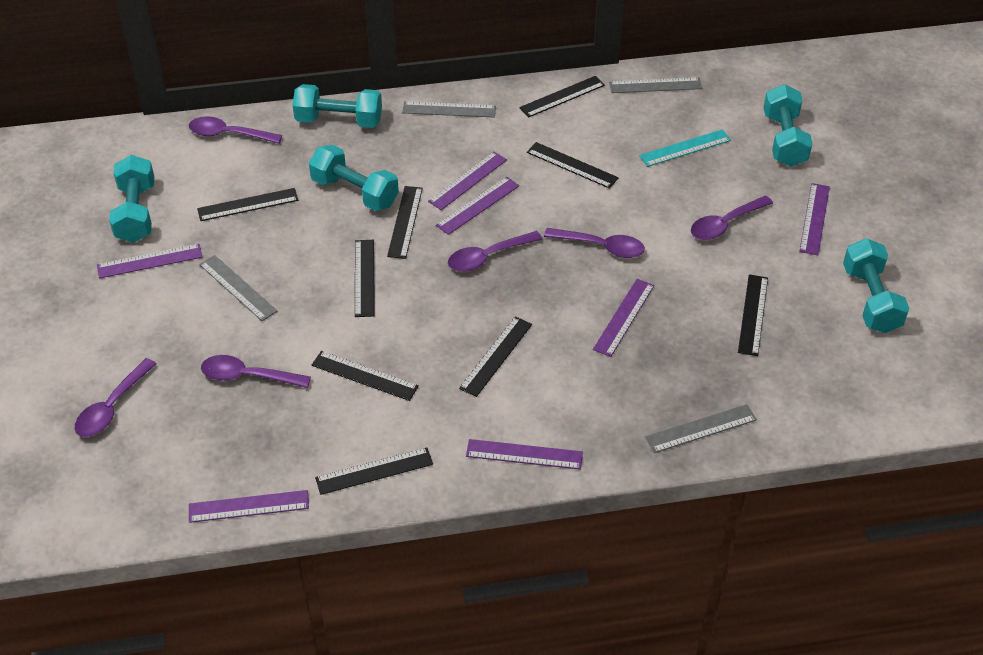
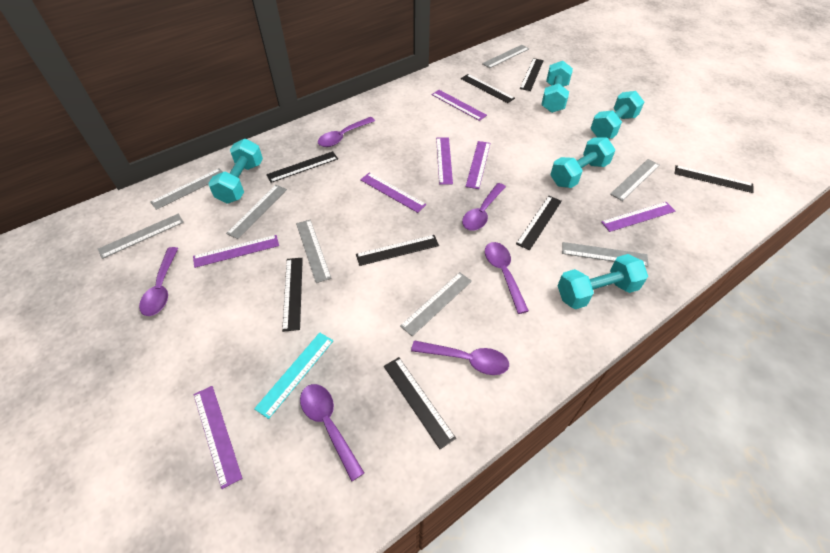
black ruler: 9 -> 8
grey ruler: 4 -> 8

